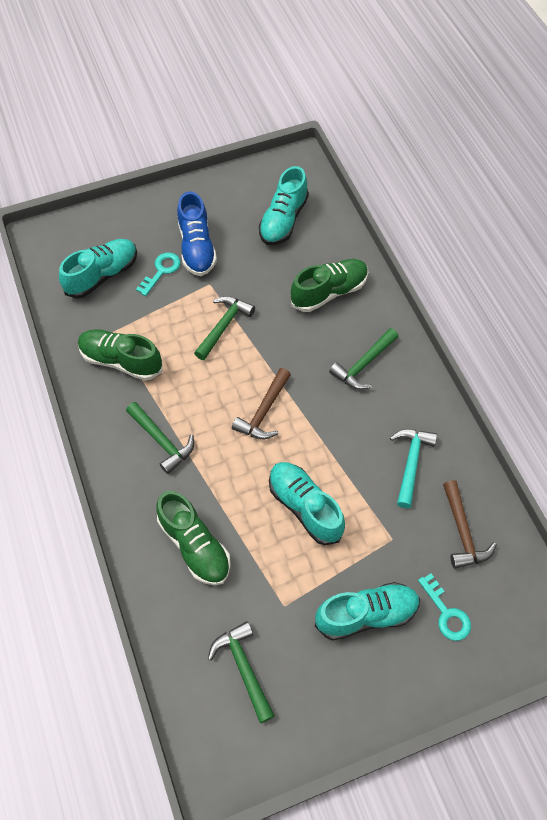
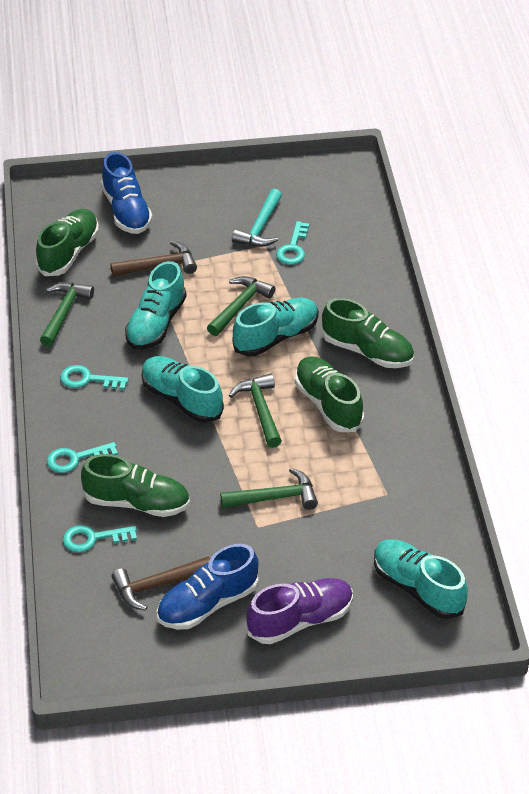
blue shoe: 1 -> 2
green shoe: 3 -> 4
purple shoe: 0 -> 1
turquoise key: 2 -> 4

